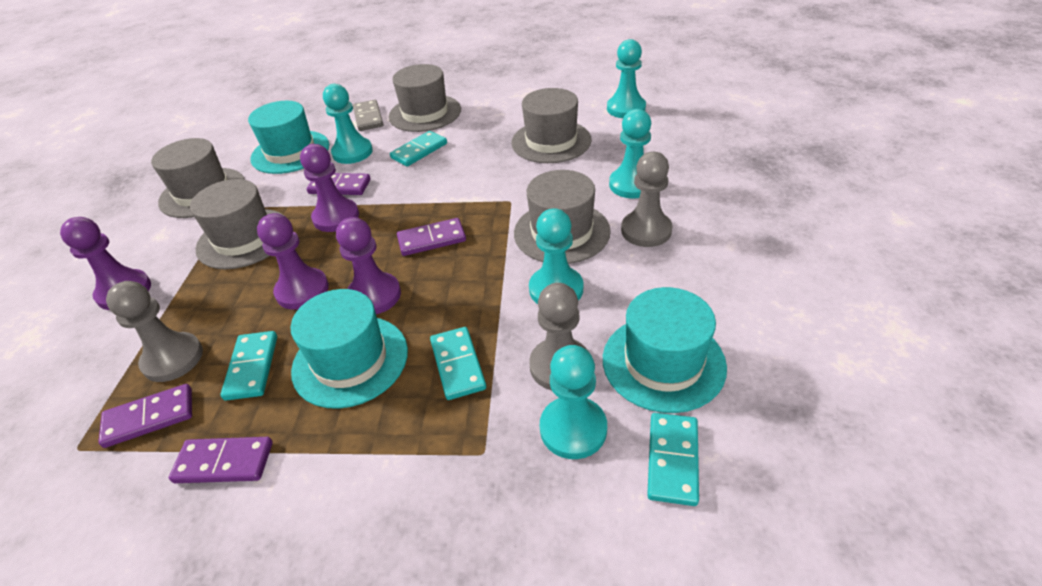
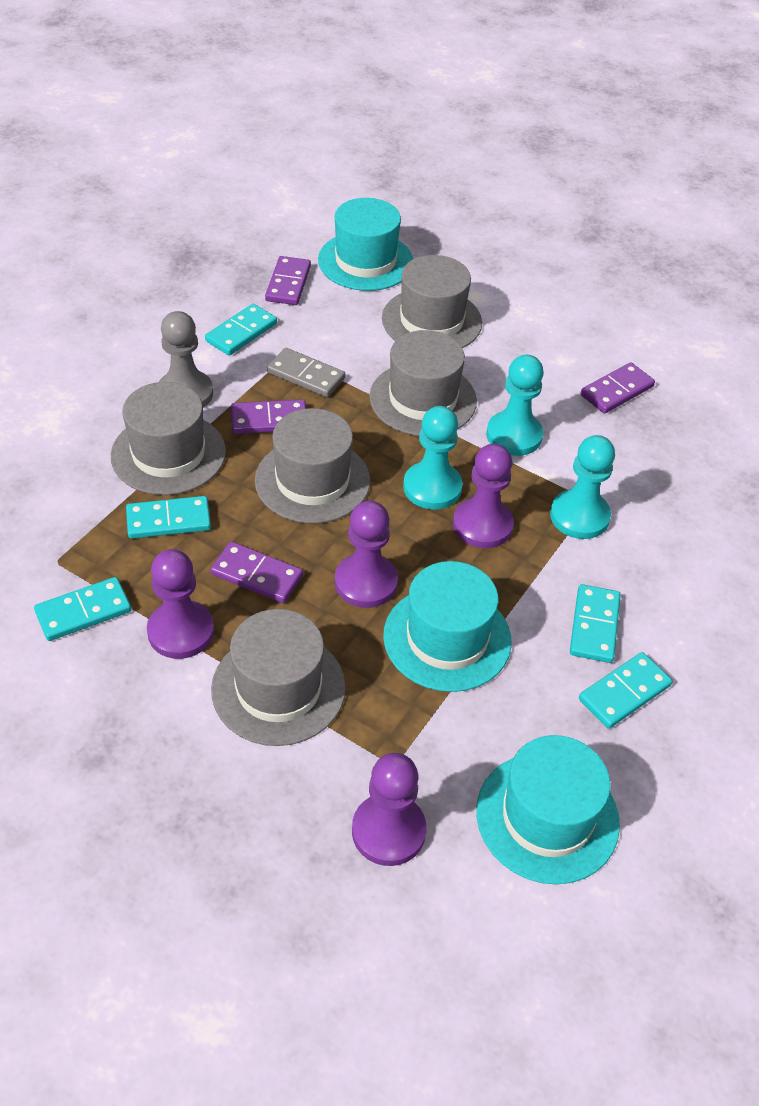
grey pawn: 3 -> 1
turquoise domino: 4 -> 5
turquoise pawn: 5 -> 3

